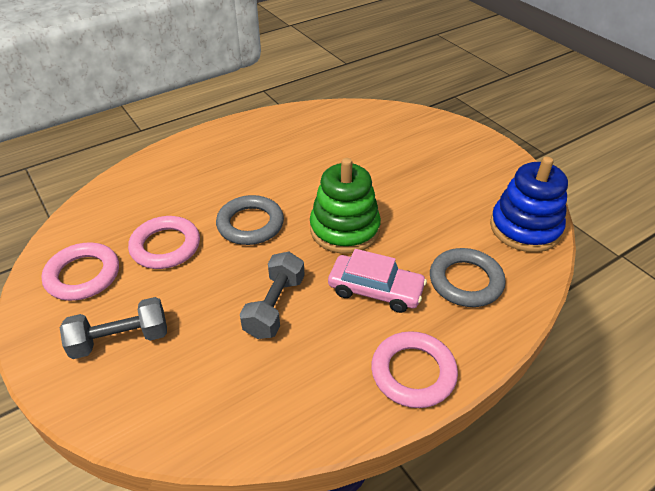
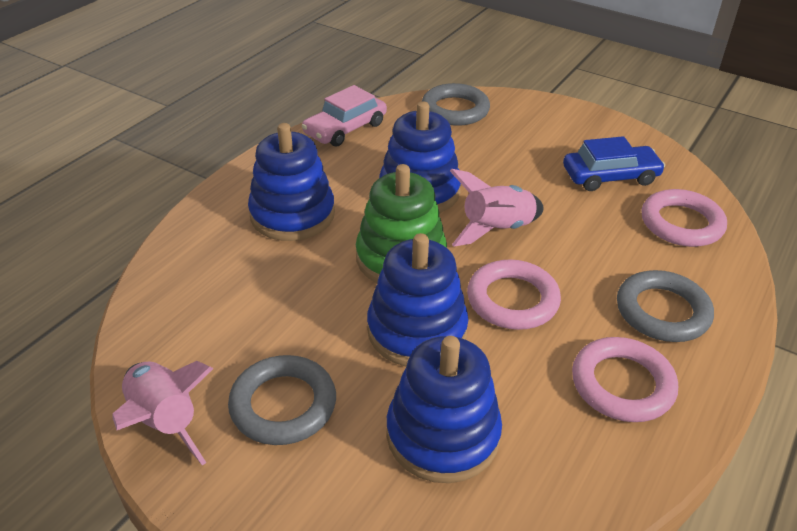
blue car: 0 -> 1
blue stacking toy: 1 -> 4
grey dumbbell: 2 -> 0
grey ring: 2 -> 3
pink rocket: 0 -> 2

